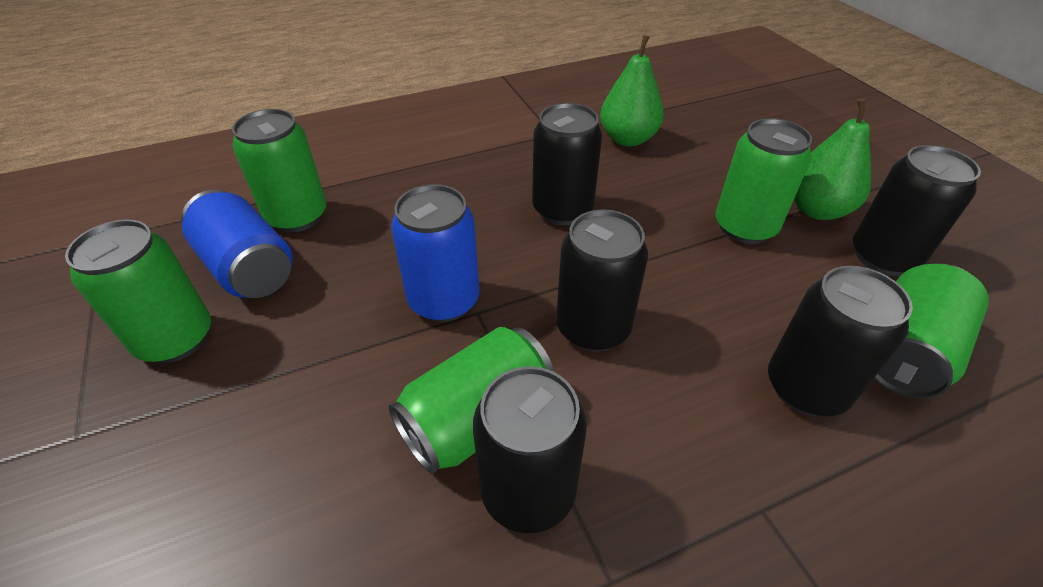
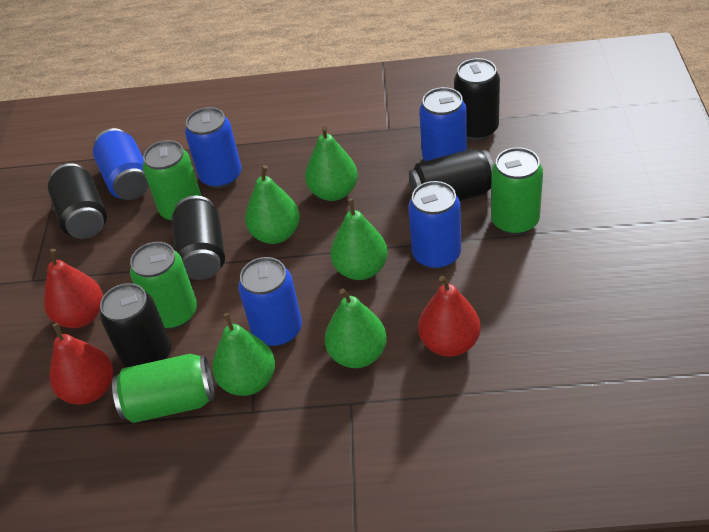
blue can: 2 -> 5
green can: 5 -> 4
green pear: 2 -> 5
red pear: 0 -> 3

